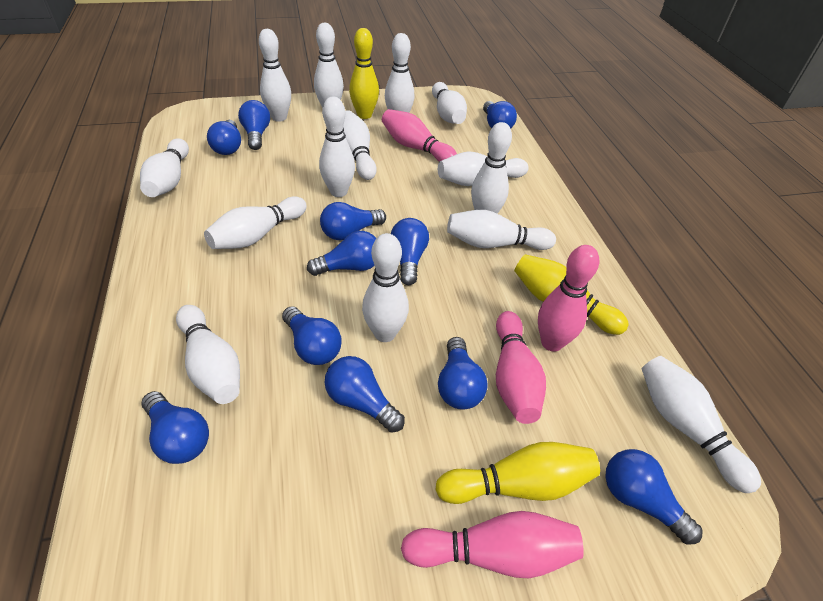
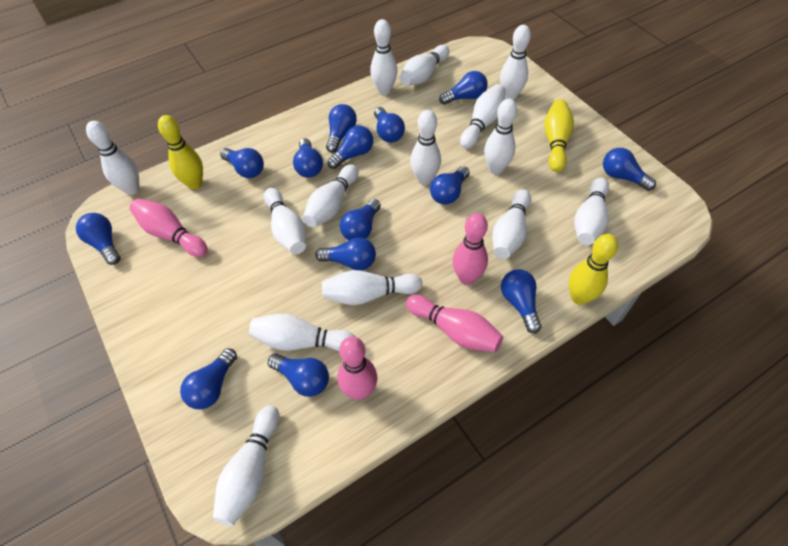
blue light bulb: 11 -> 14

